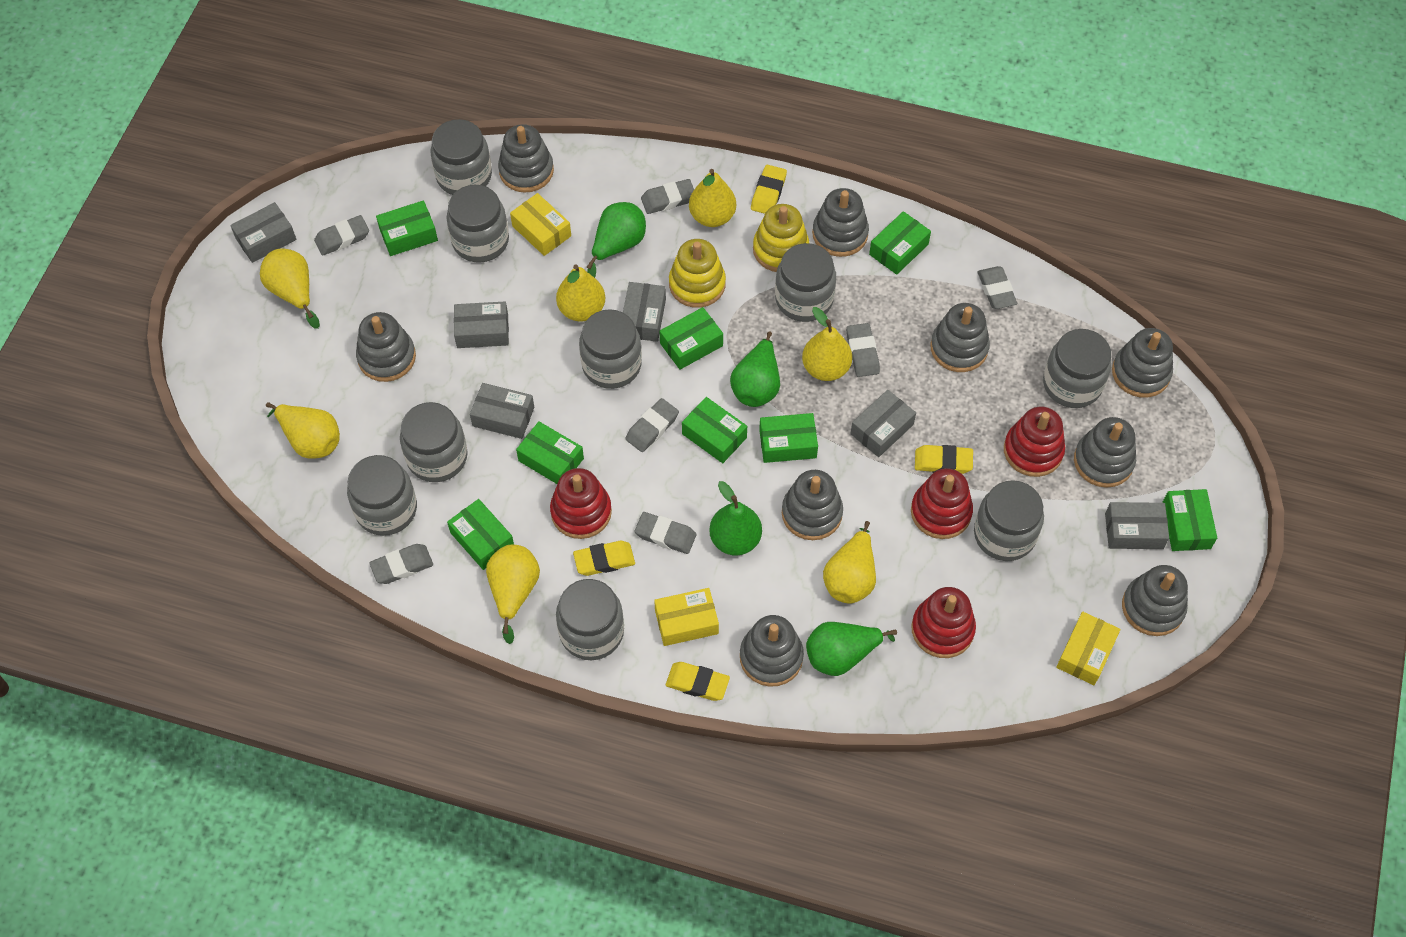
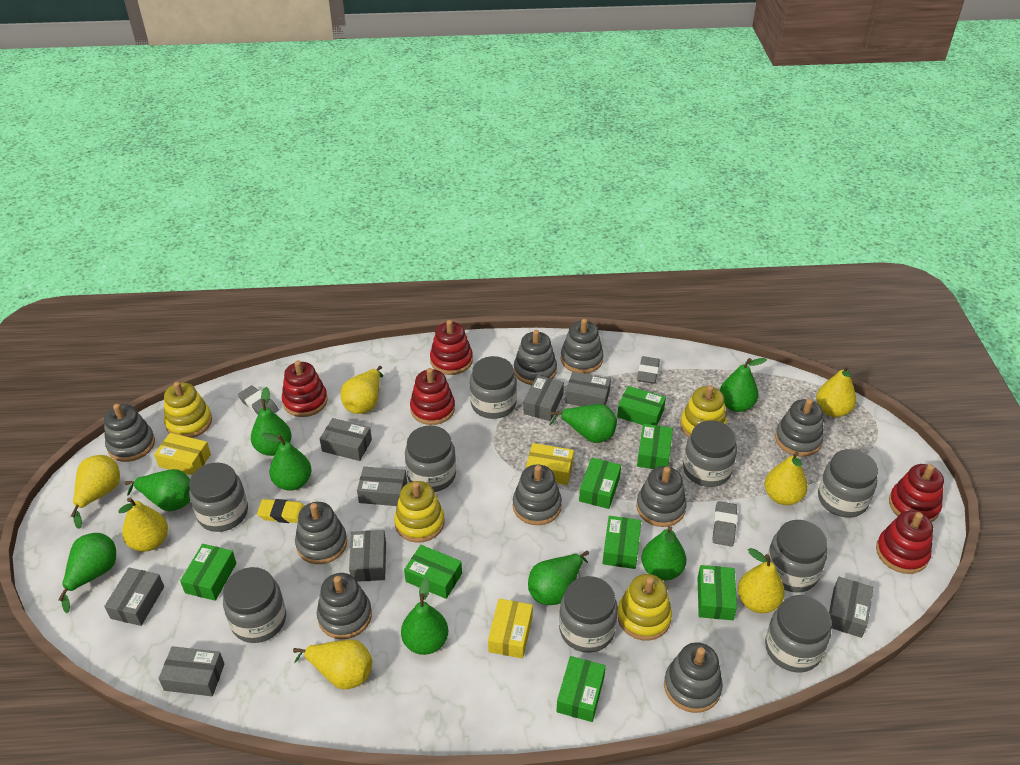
green pear: 4 -> 9
grey box: 6 -> 8
grey eraser: 7 -> 3
red stacking toy: 4 -> 5
yellow eraser: 4 -> 1
yellow stacking toy: 2 -> 4

